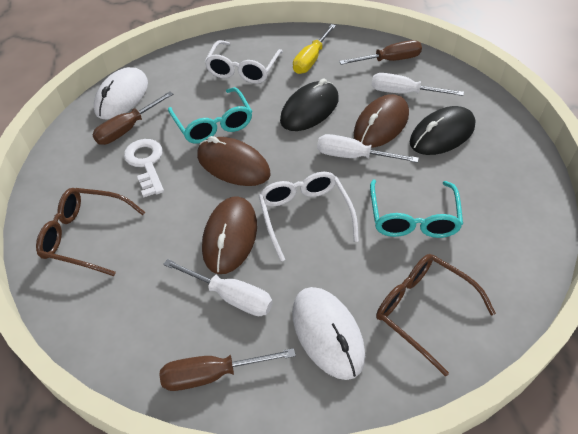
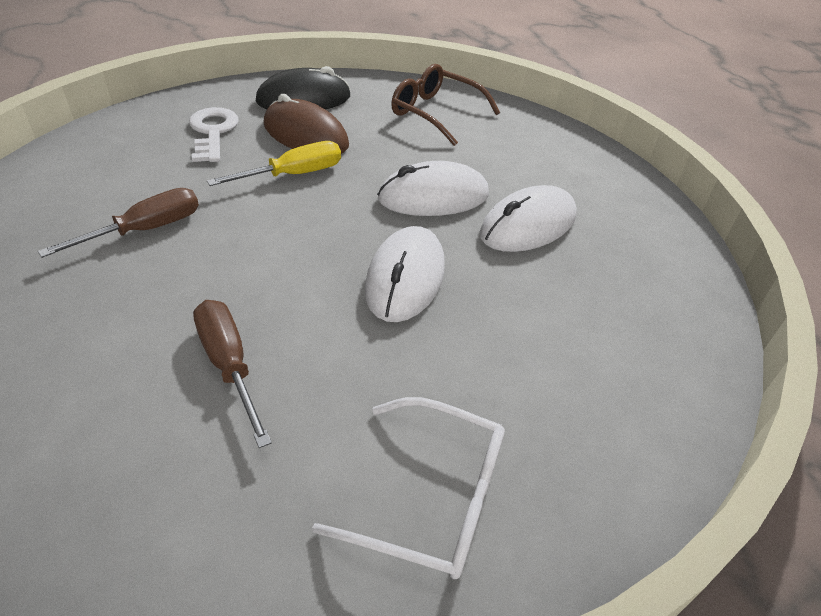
black mouse: 2 -> 1
brown glasses: 2 -> 1
brown mouse: 3 -> 1
brown screwdriver: 3 -> 2
turquoise glasses: 2 -> 0
white glasses: 2 -> 1
white mouse: 2 -> 3
white screwdriver: 3 -> 0

